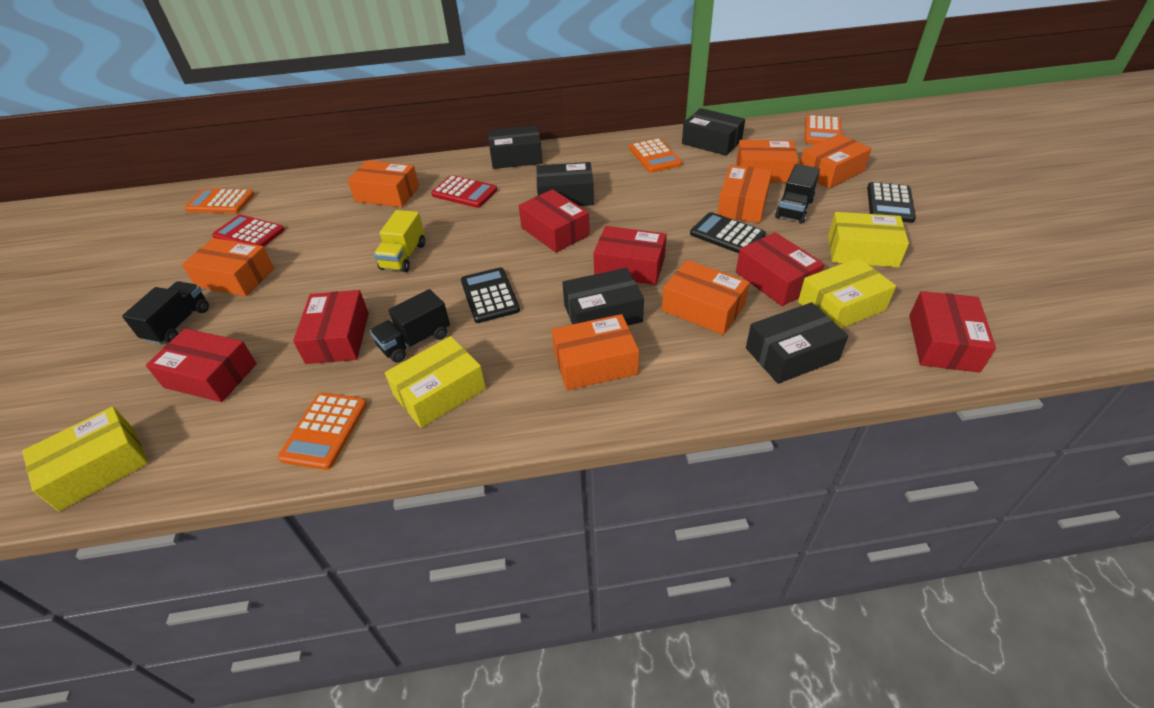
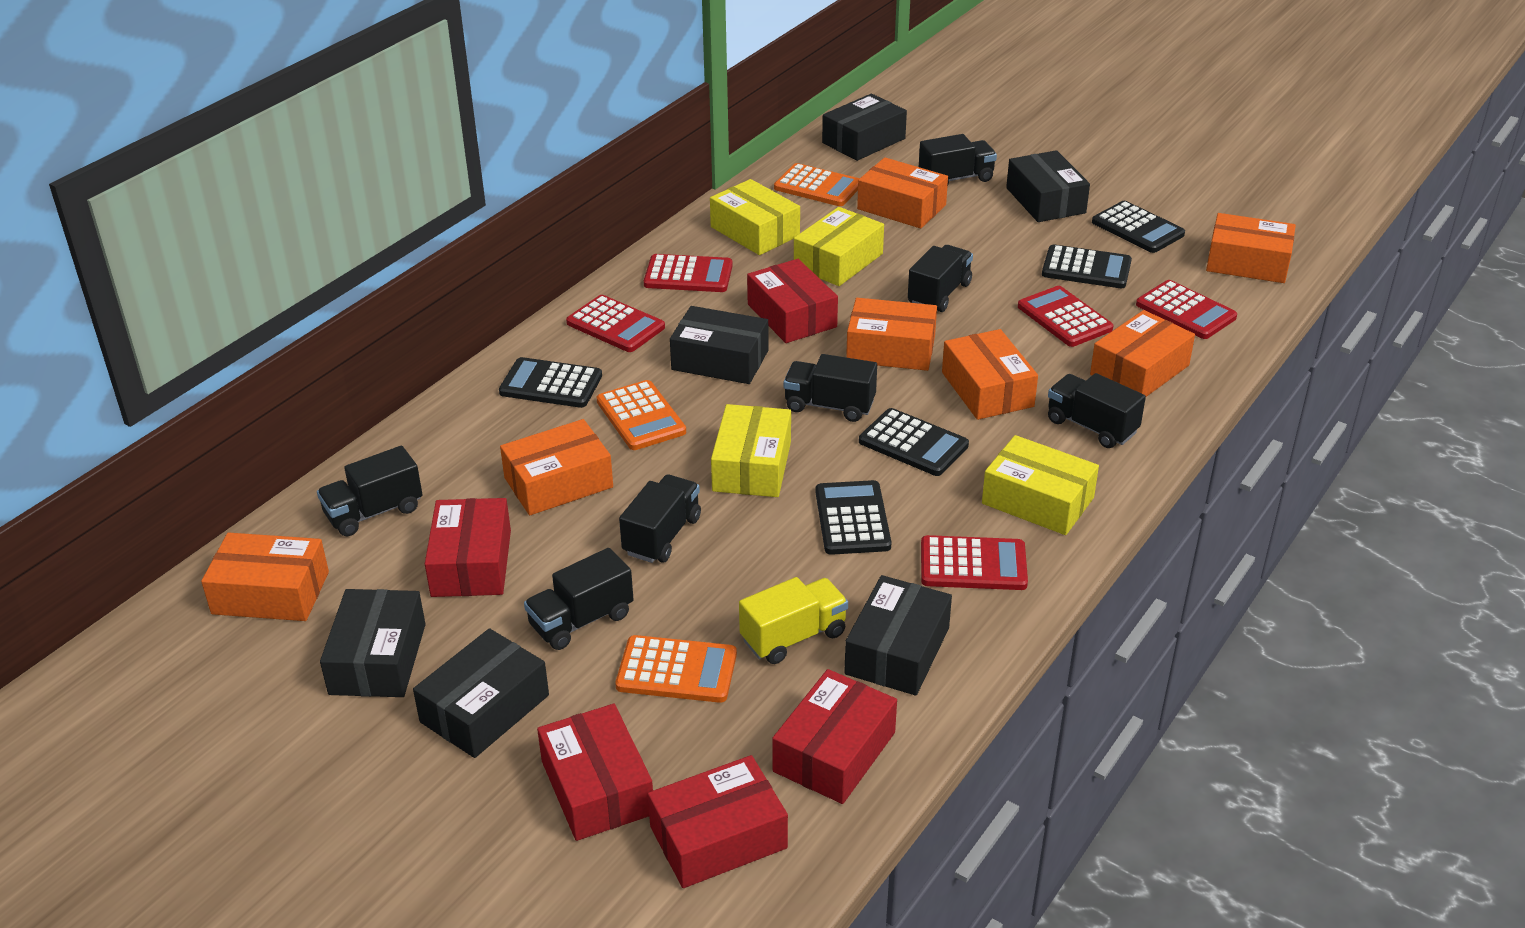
black box: 5 -> 6
black calculator: 3 -> 5
black truck: 3 -> 7
orange calculator: 4 -> 3
red box: 6 -> 5
red calculator: 2 -> 5

